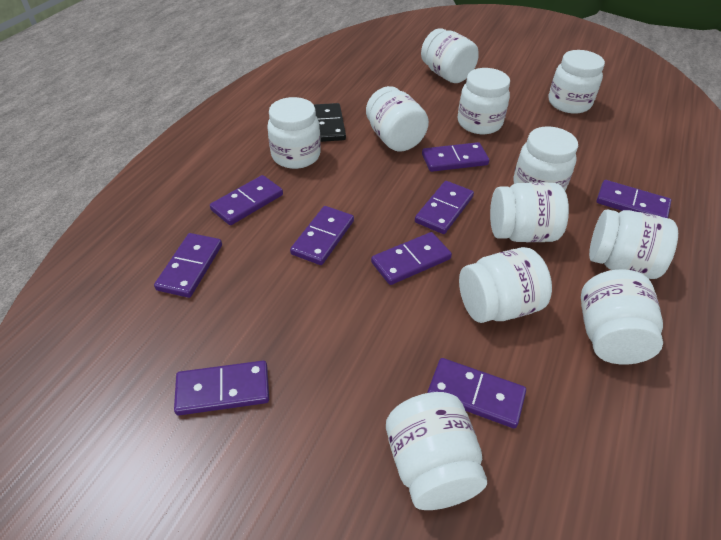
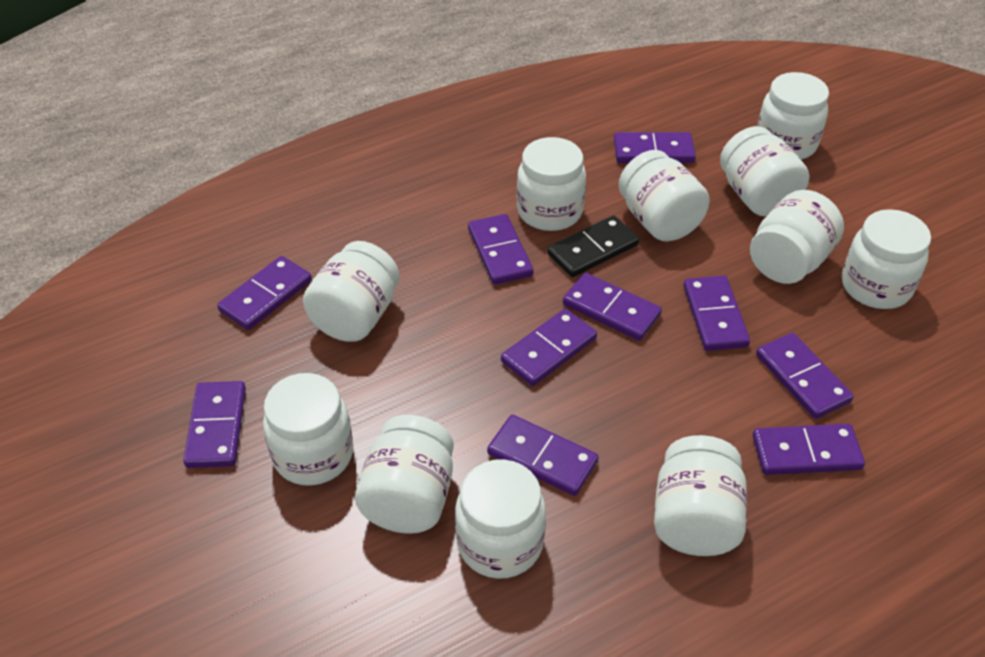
purple domino: 9 -> 10

